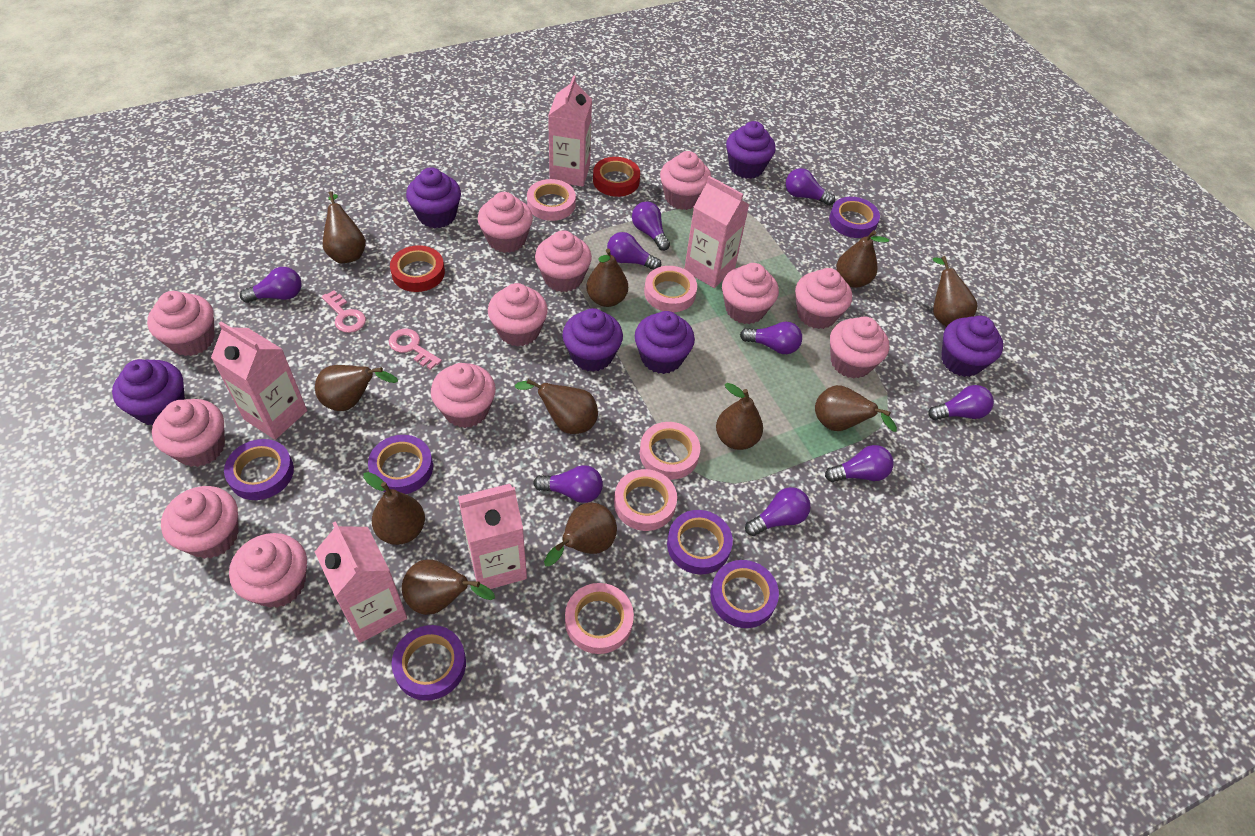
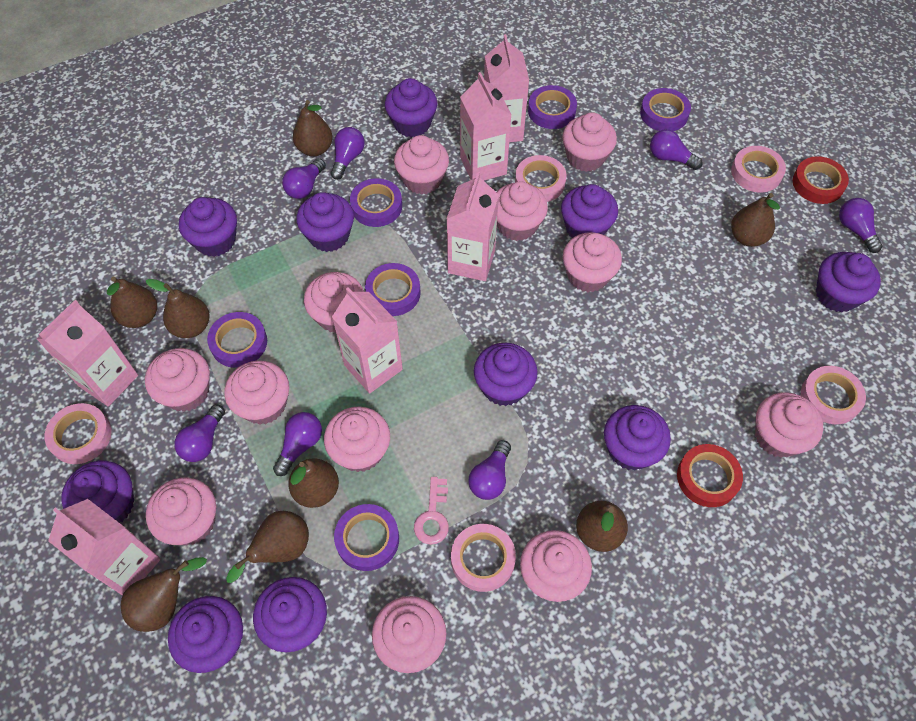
brown pear: 11 -> 8
pink carton: 5 -> 6
pink key: 2 -> 1
purple cupcake: 6 -> 10
purple light bulb: 9 -> 7

